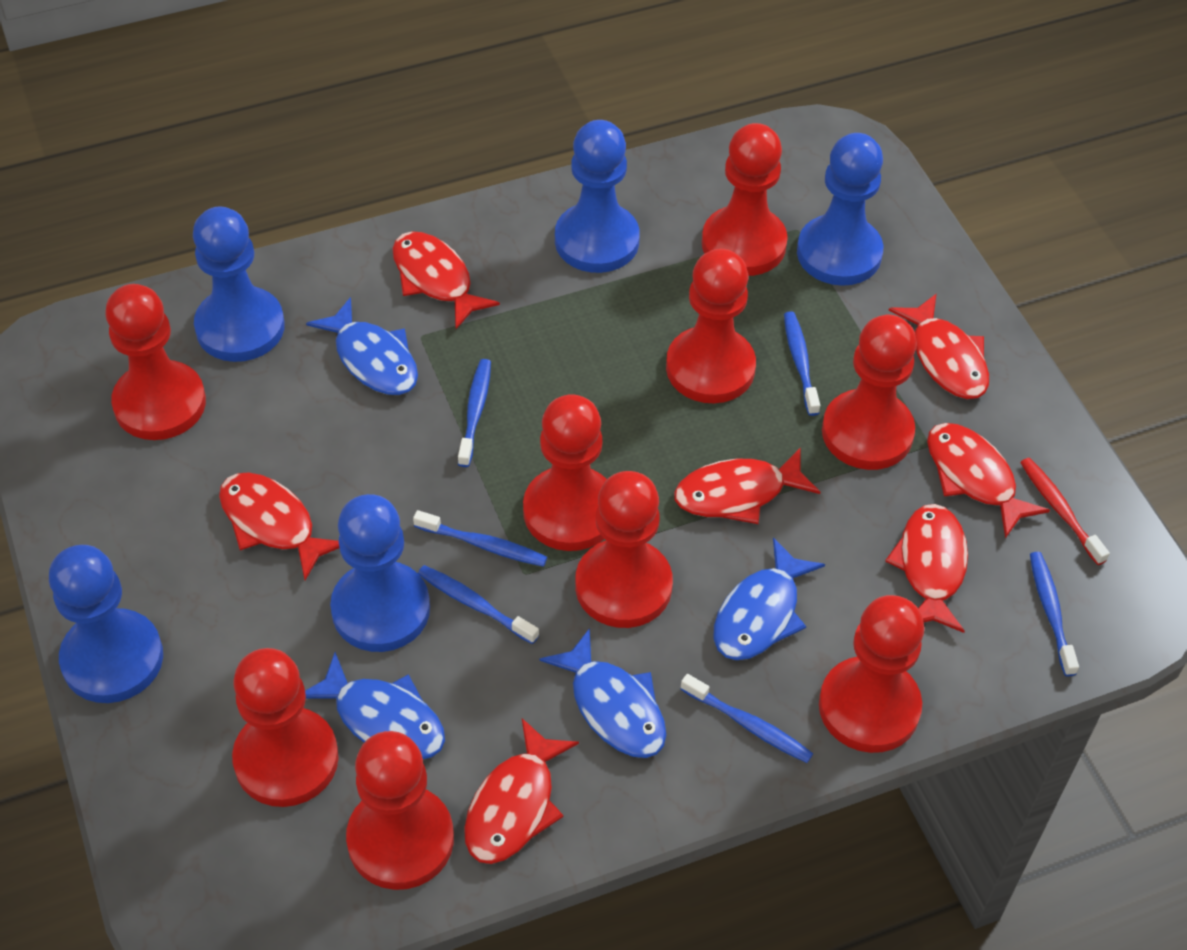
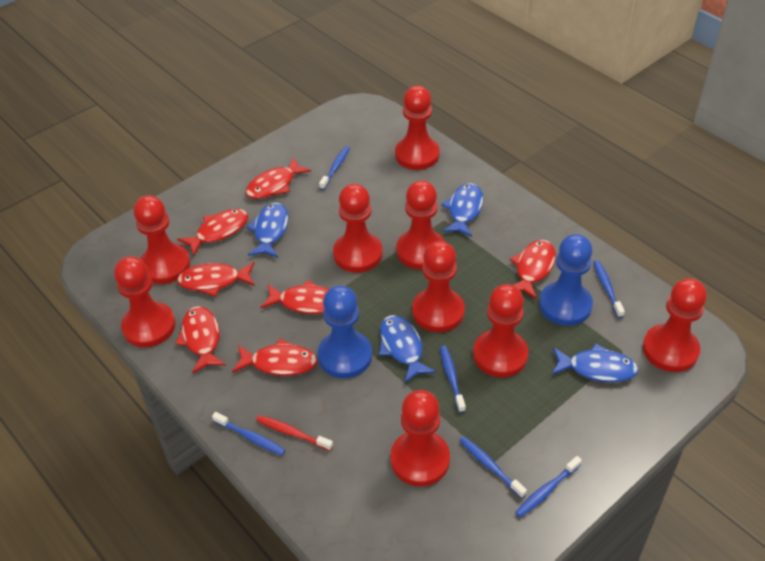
blue pawn: 5 -> 2

